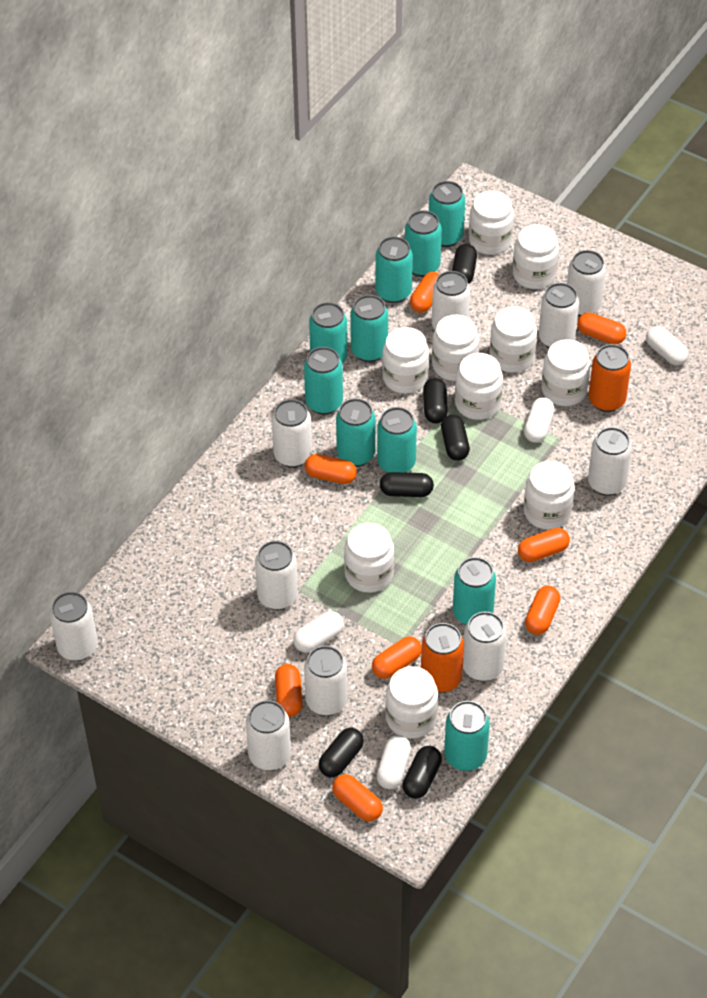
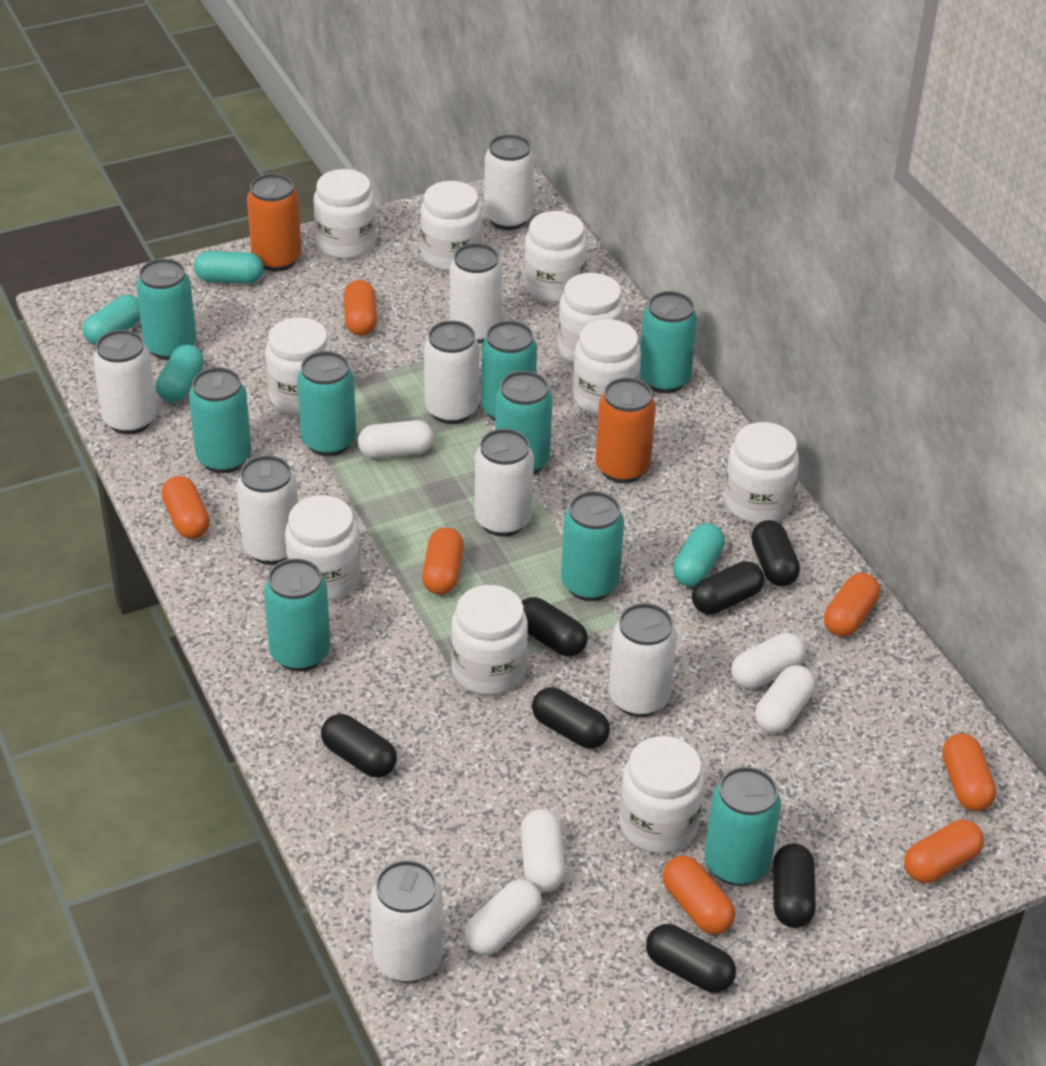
black capsule: 6 -> 7
orange capsule: 8 -> 7
turquoise can: 10 -> 9
turquoise capsule: 0 -> 4
white can: 10 -> 8
white capsule: 4 -> 5

